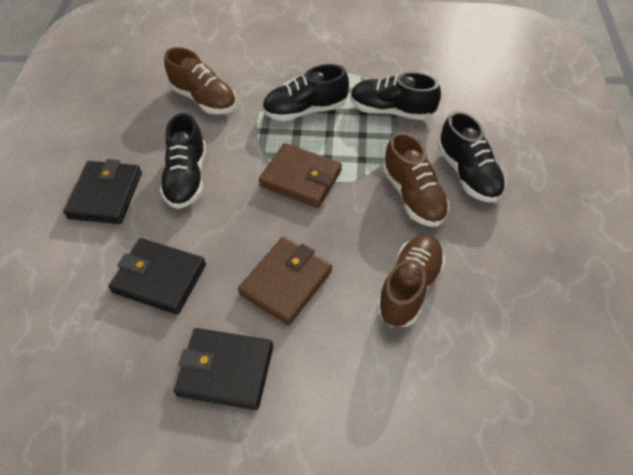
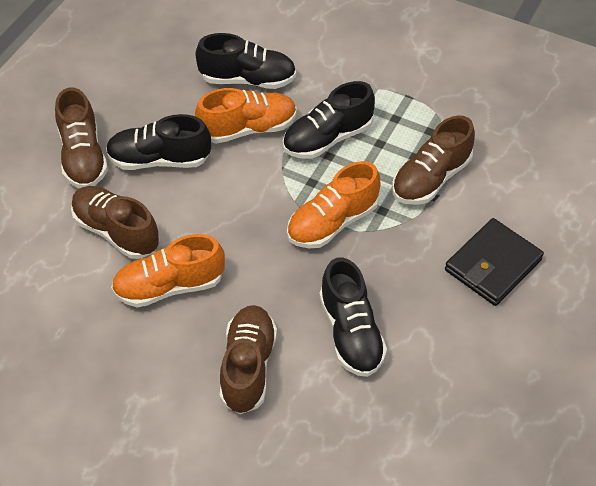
black wallet: 3 -> 1
brown shoe: 3 -> 4
brown wallet: 2 -> 0
orange shoe: 0 -> 3

